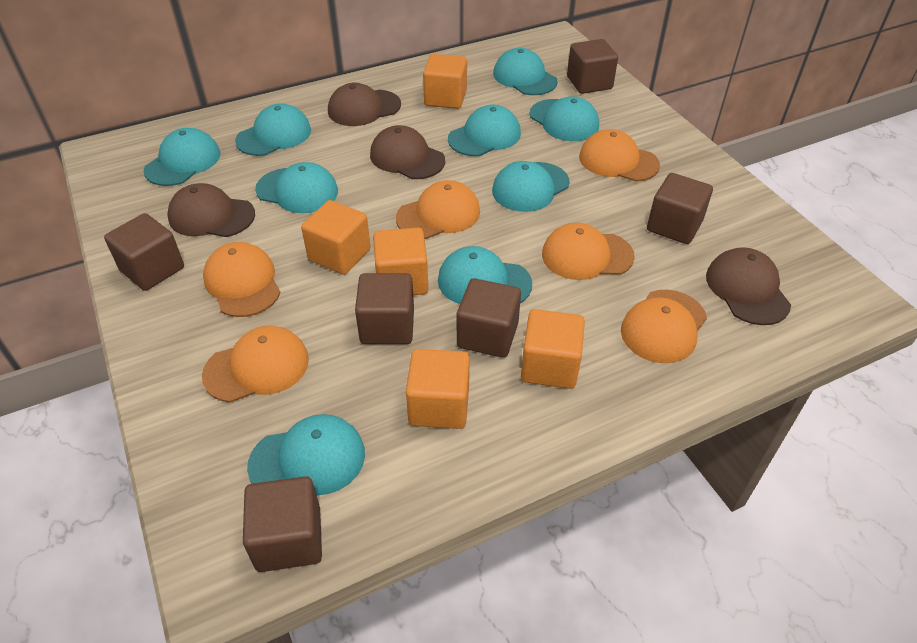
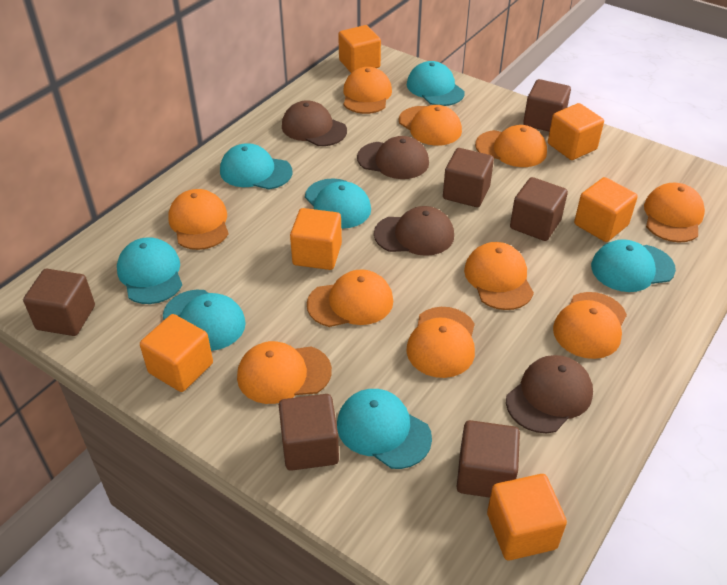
orange cap: 6 -> 10
orange cube: 5 -> 6
turquoise cap: 9 -> 7

